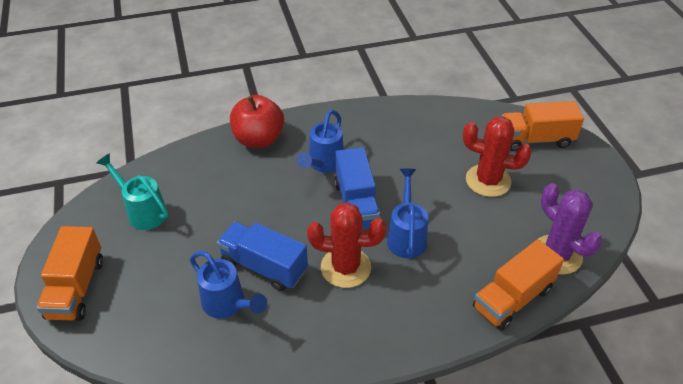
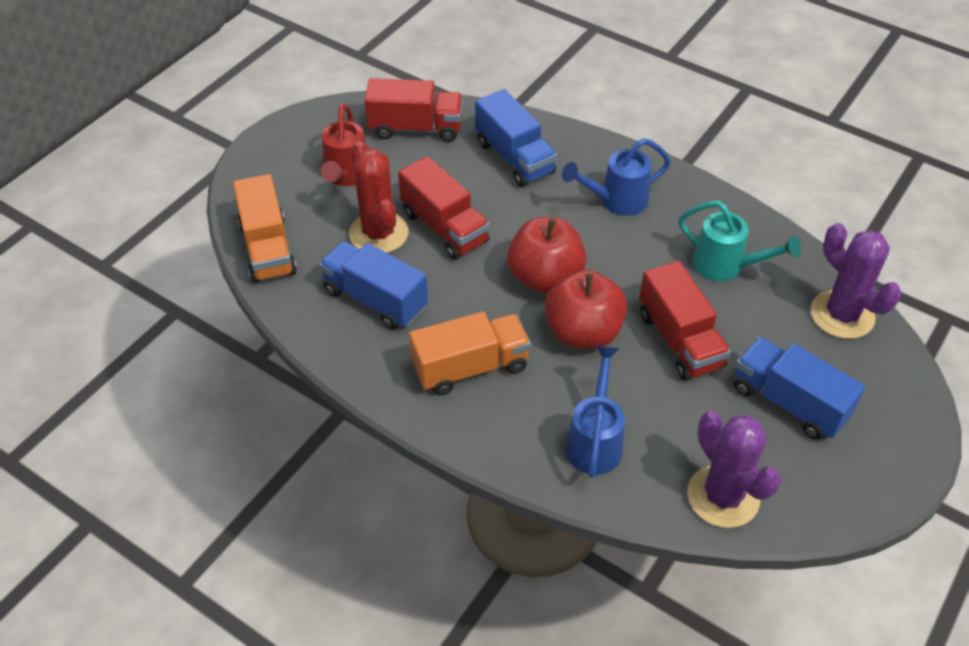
blue truck: 2 -> 3
blue watering can: 3 -> 2
orange truck: 3 -> 2
purple cactus: 1 -> 2
red apple: 1 -> 2
red cactus: 2 -> 1
red truck: 0 -> 3
red watering can: 0 -> 1

